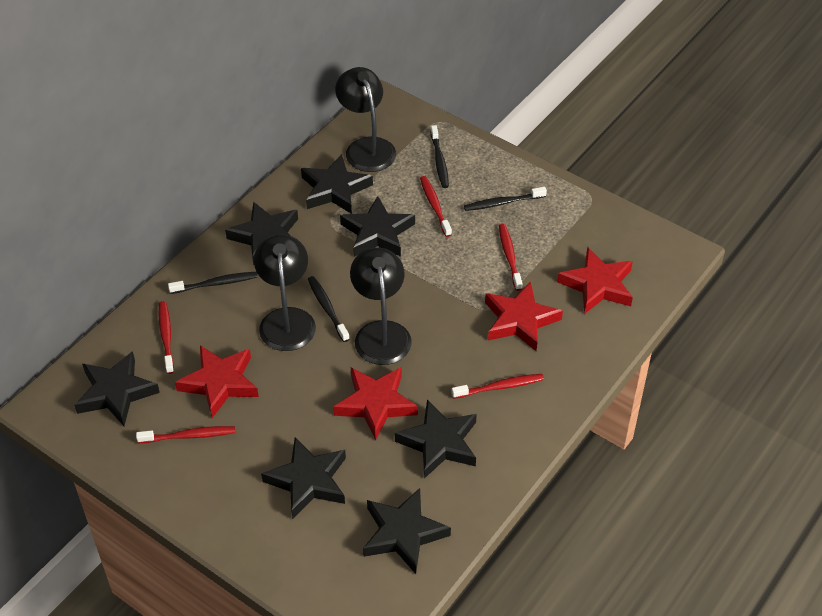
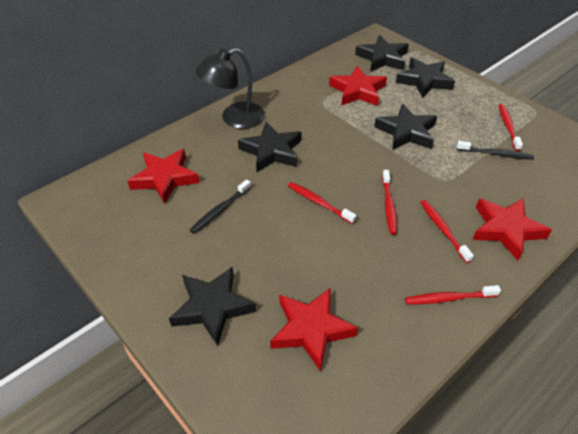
black lamp: 3 -> 1
black star: 7 -> 5
black toothbrush: 4 -> 2

